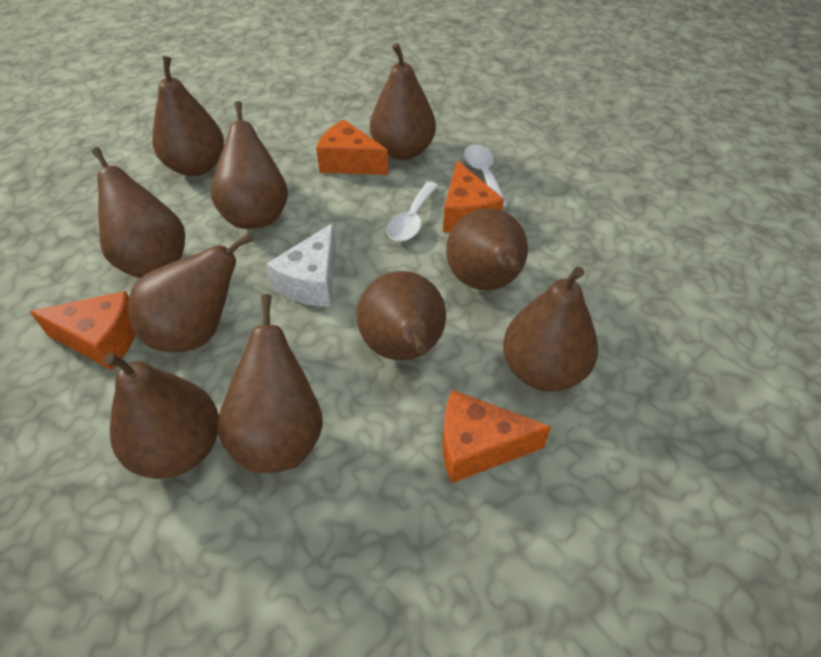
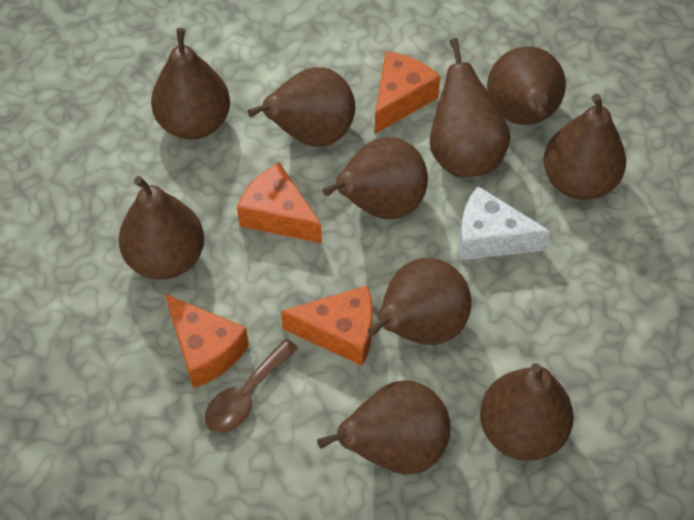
brown spoon: 0 -> 1
white spoon: 2 -> 0

